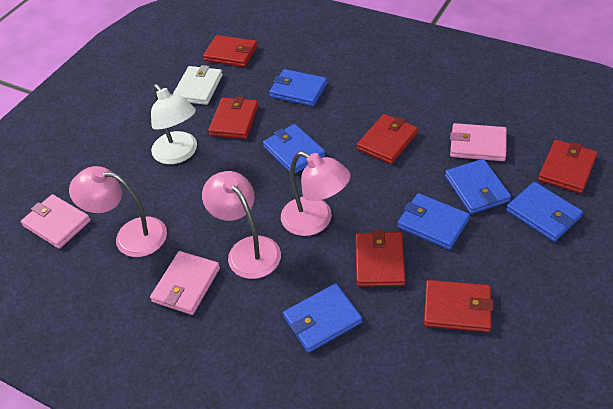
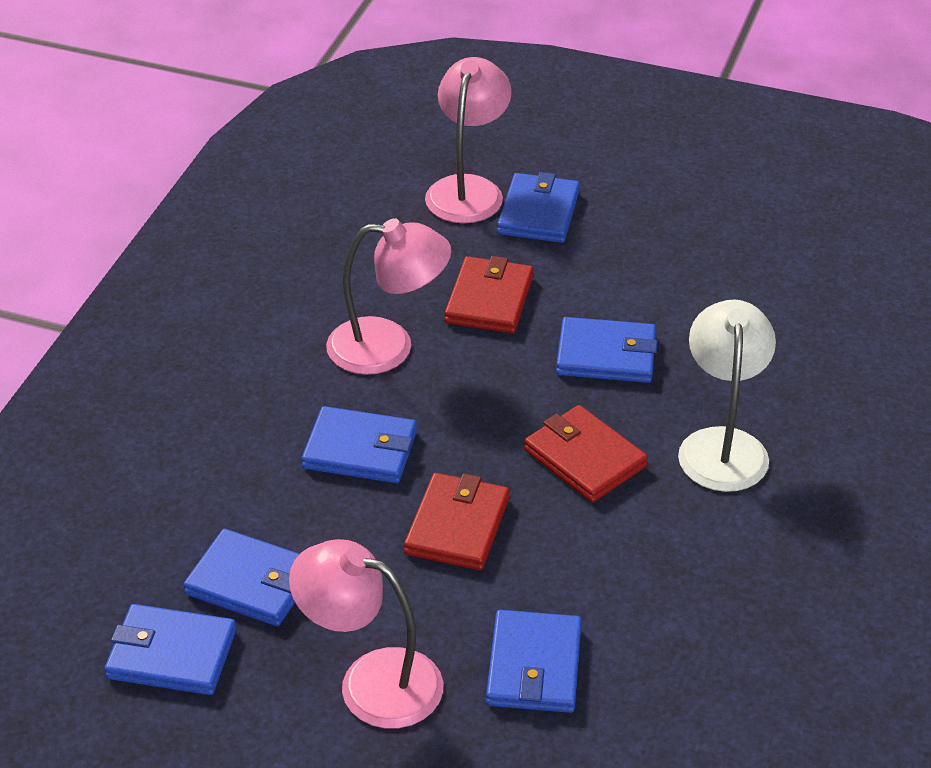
pink wallet: 3 -> 0
red wallet: 6 -> 3
white wallet: 1 -> 0

